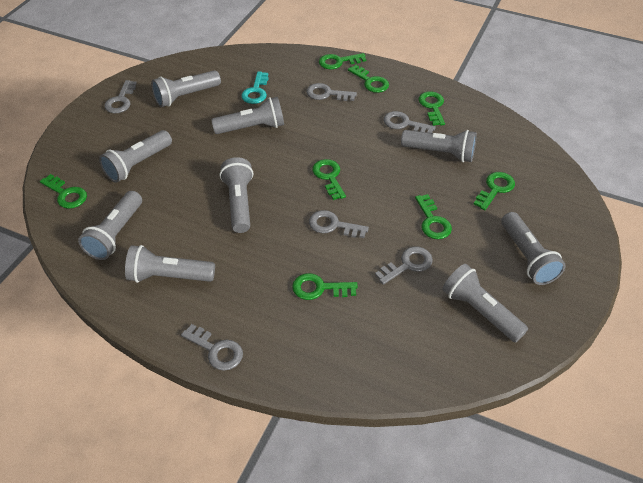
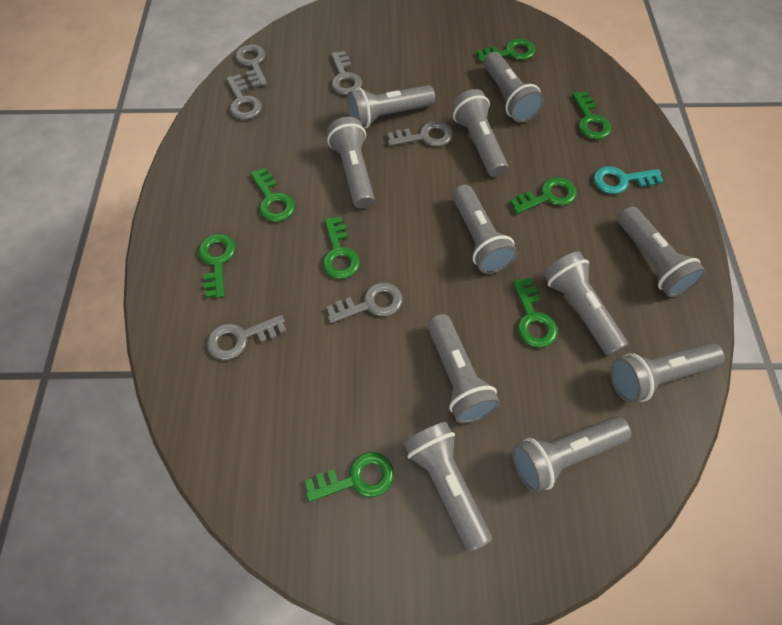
grey flashlight: 9 -> 11

